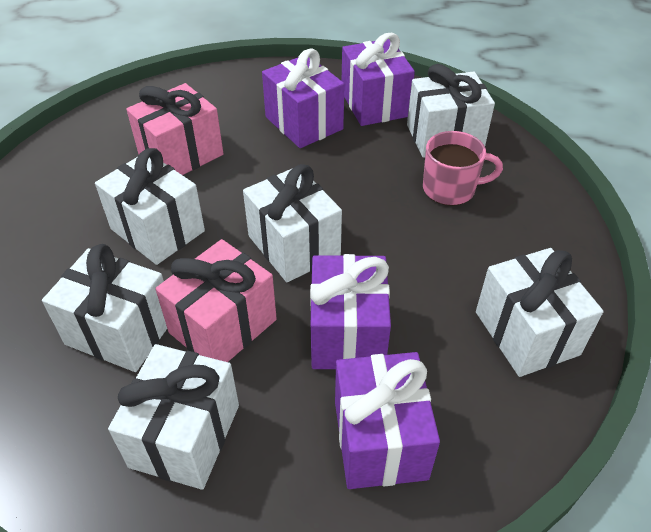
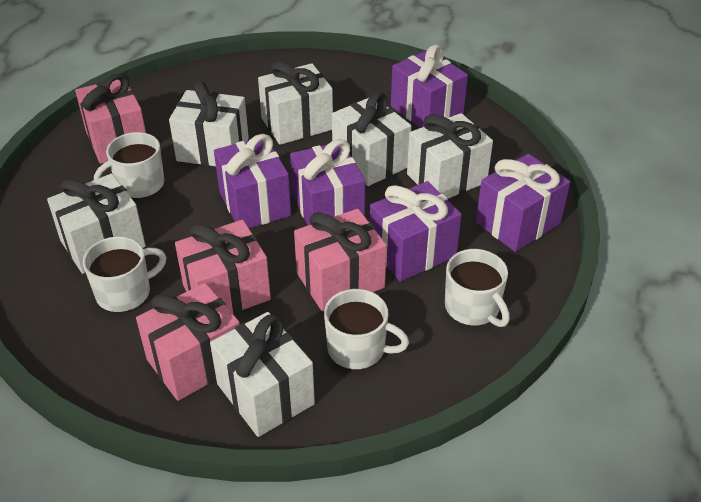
pink gift: 2 -> 4
pink mug: 1 -> 0
purple gift: 4 -> 5
white mug: 0 -> 4

